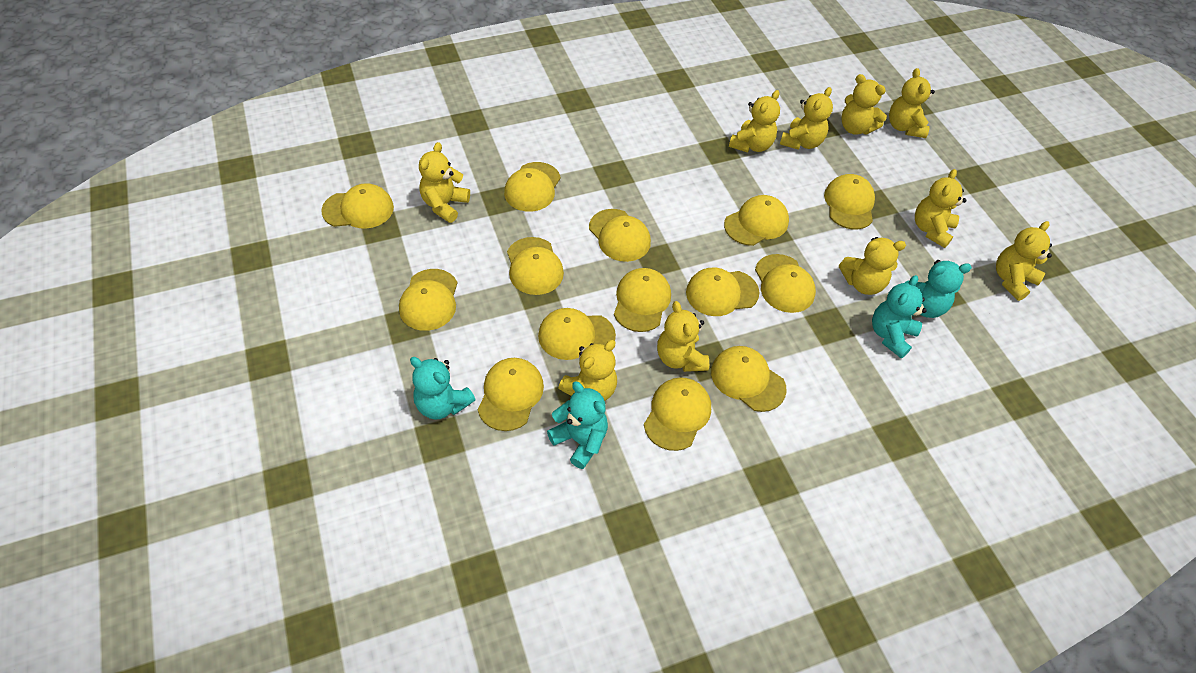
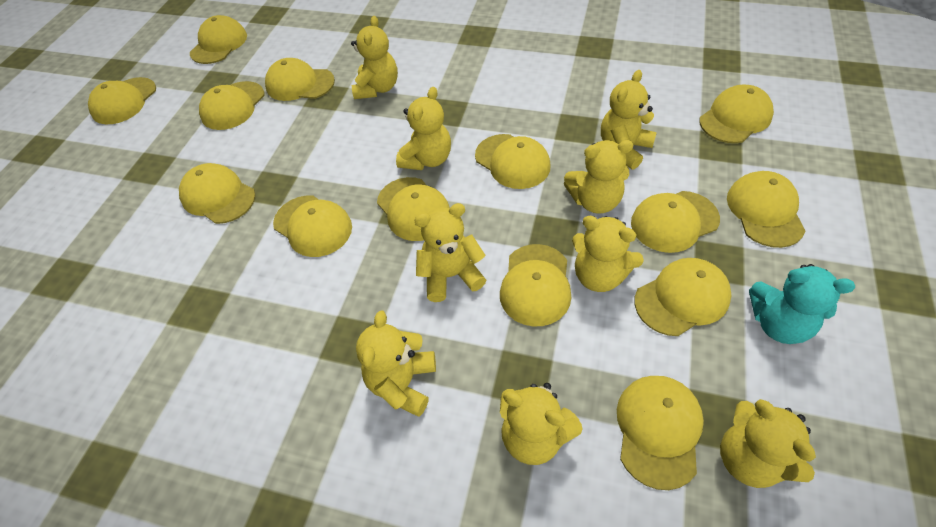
turquoise teddy bear: 4 -> 1
yellow teddy bear: 10 -> 9

